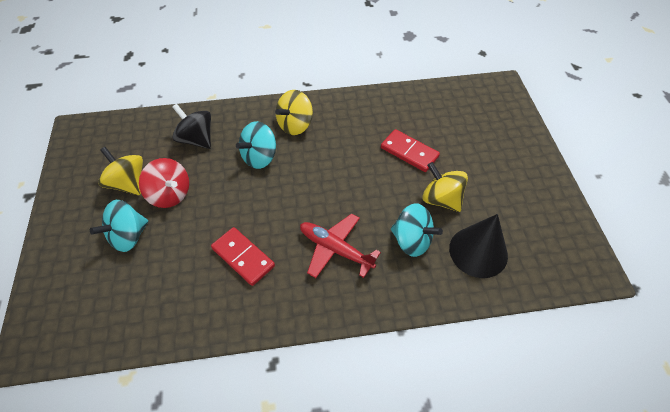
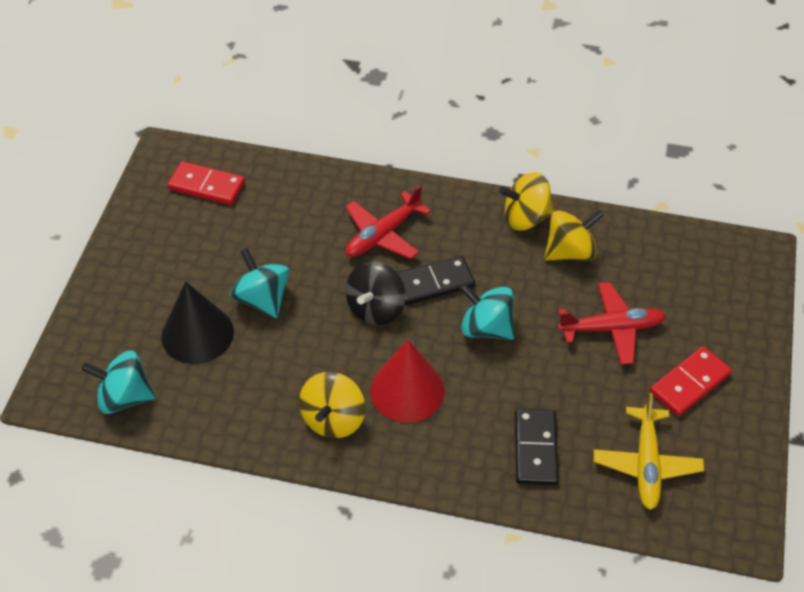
black domino: 0 -> 2
red cone: 0 -> 1
red plane: 1 -> 2
red spinning top: 1 -> 0
yellow plane: 0 -> 1

